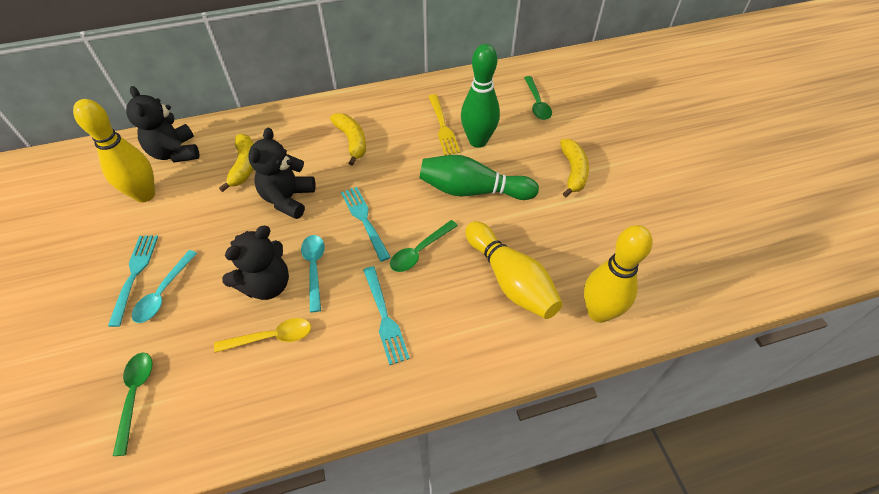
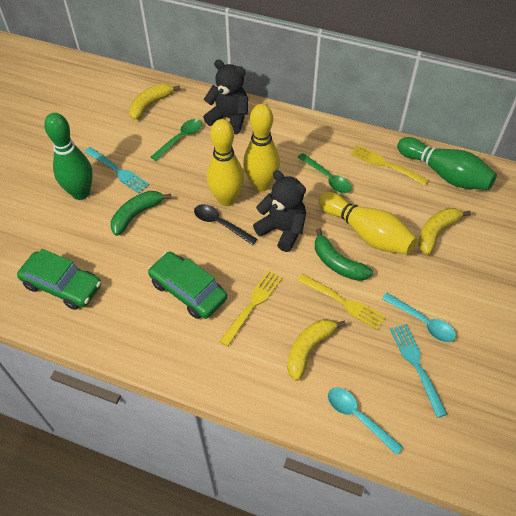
black spoon: 0 -> 1
black teddy bear: 3 -> 2
green banana: 0 -> 2
green car: 0 -> 2
green spoon: 3 -> 2
turquoise fork: 3 -> 2
yellow fork: 1 -> 3
yellow spoon: 1 -> 0

